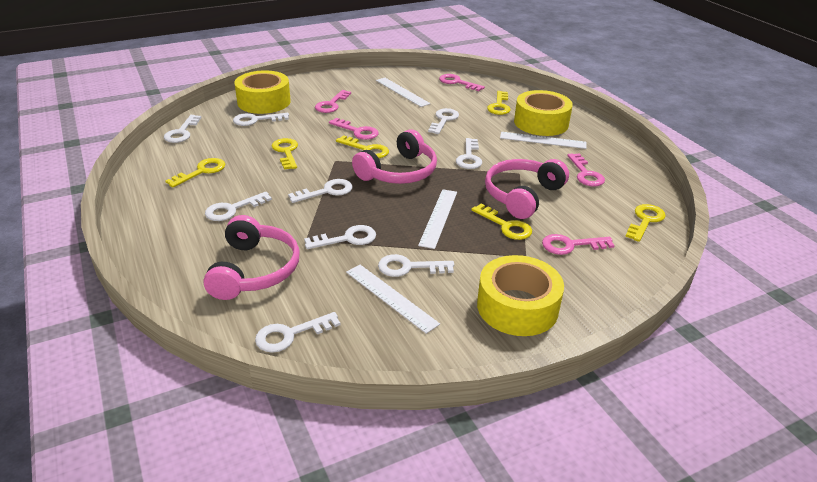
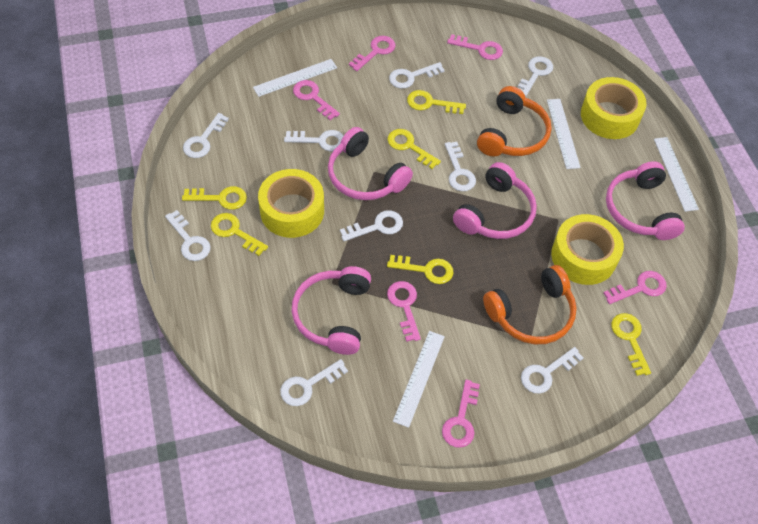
orange headphones: 0 -> 2
pink headphones: 3 -> 4
pink key: 5 -> 6

